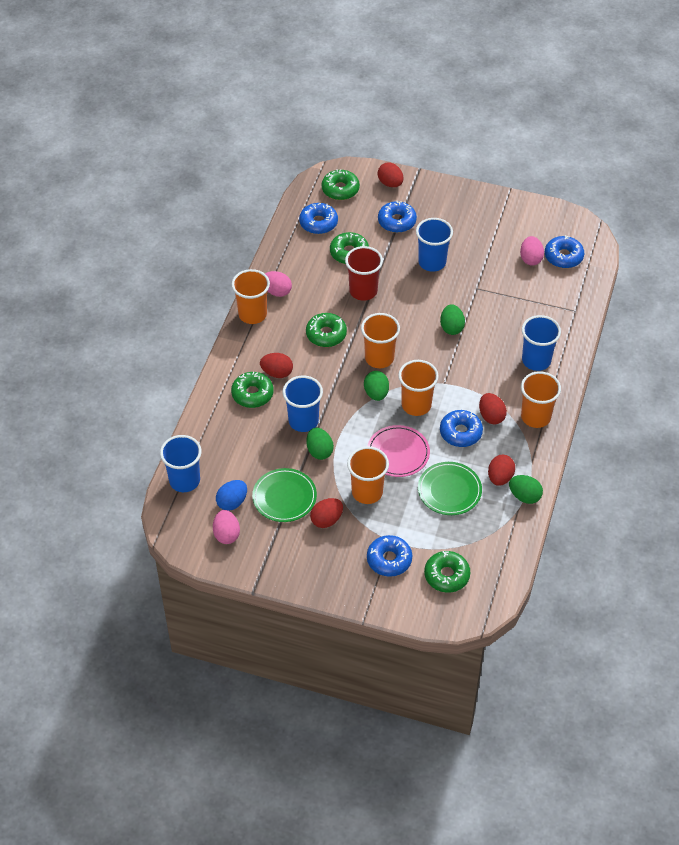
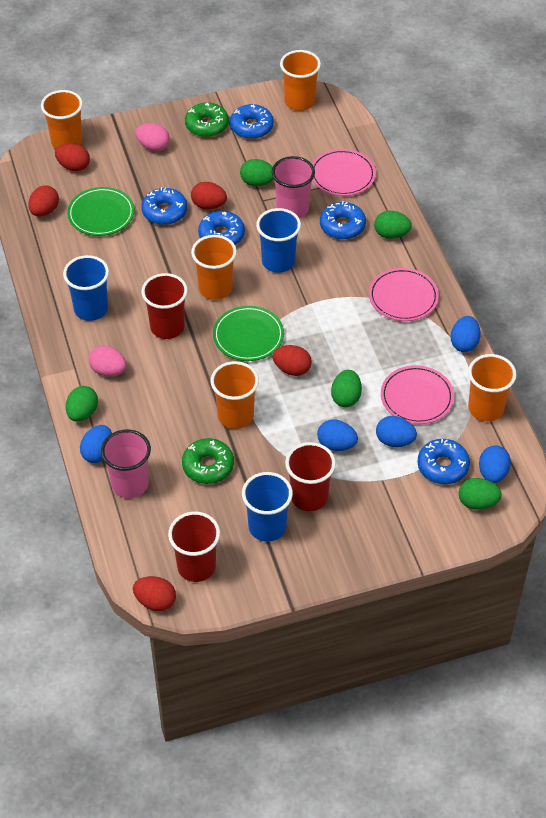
blue cup: 4 -> 3
blue egg: 1 -> 5
green donut: 5 -> 2
green egg: 4 -> 5
pink cup: 0 -> 2
pink egg: 3 -> 2
pink plate: 1 -> 3
red cup: 1 -> 3

